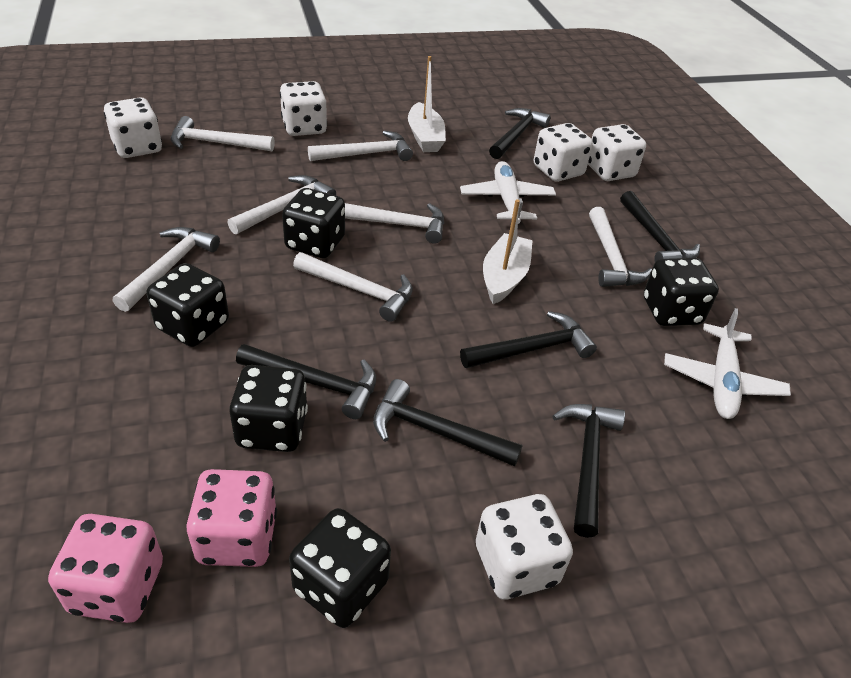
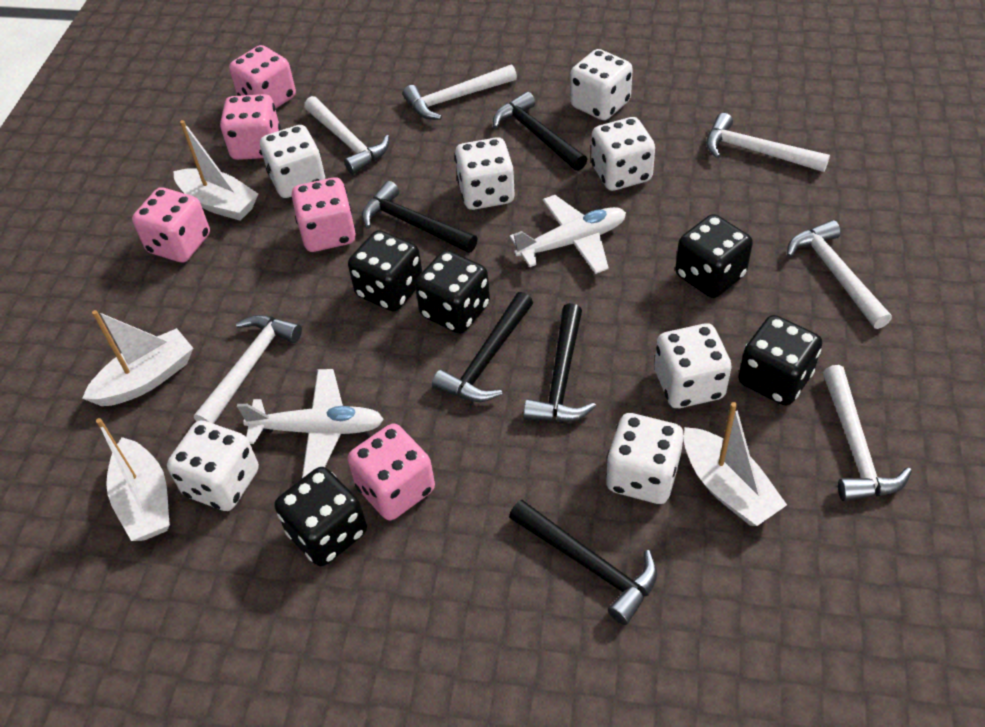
black hammer: 6 -> 5
pink dice: 2 -> 5
white boat: 2 -> 4
white dice: 5 -> 7
white hammer: 7 -> 6

